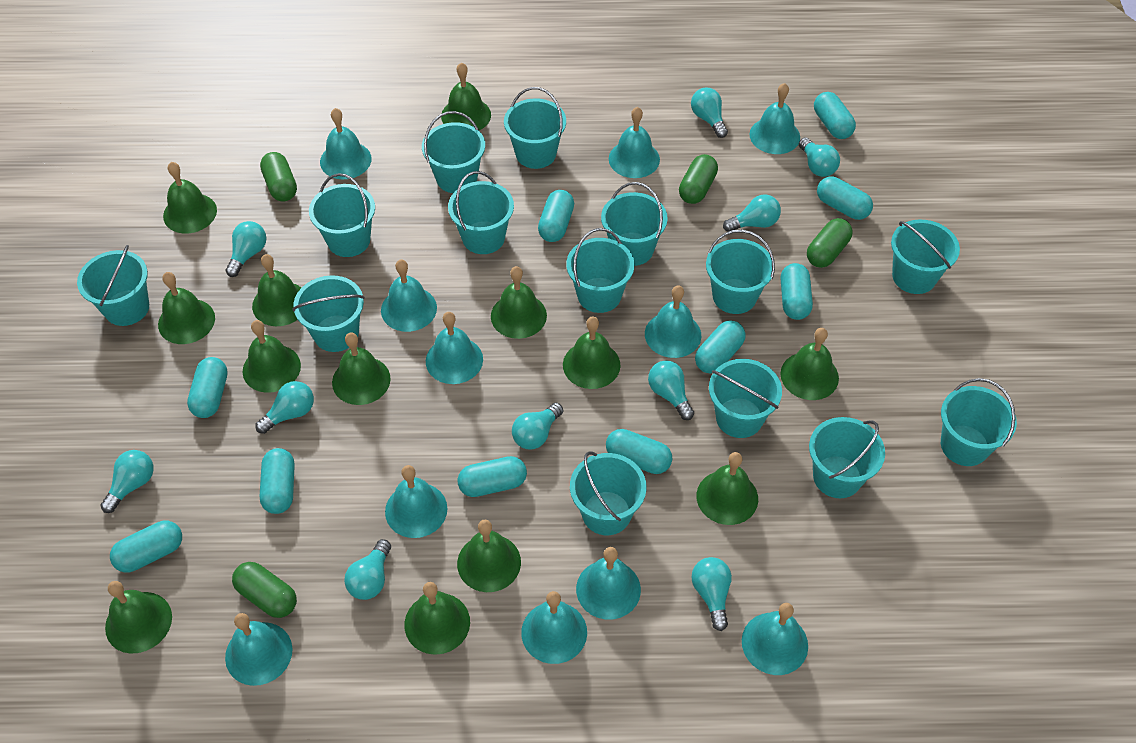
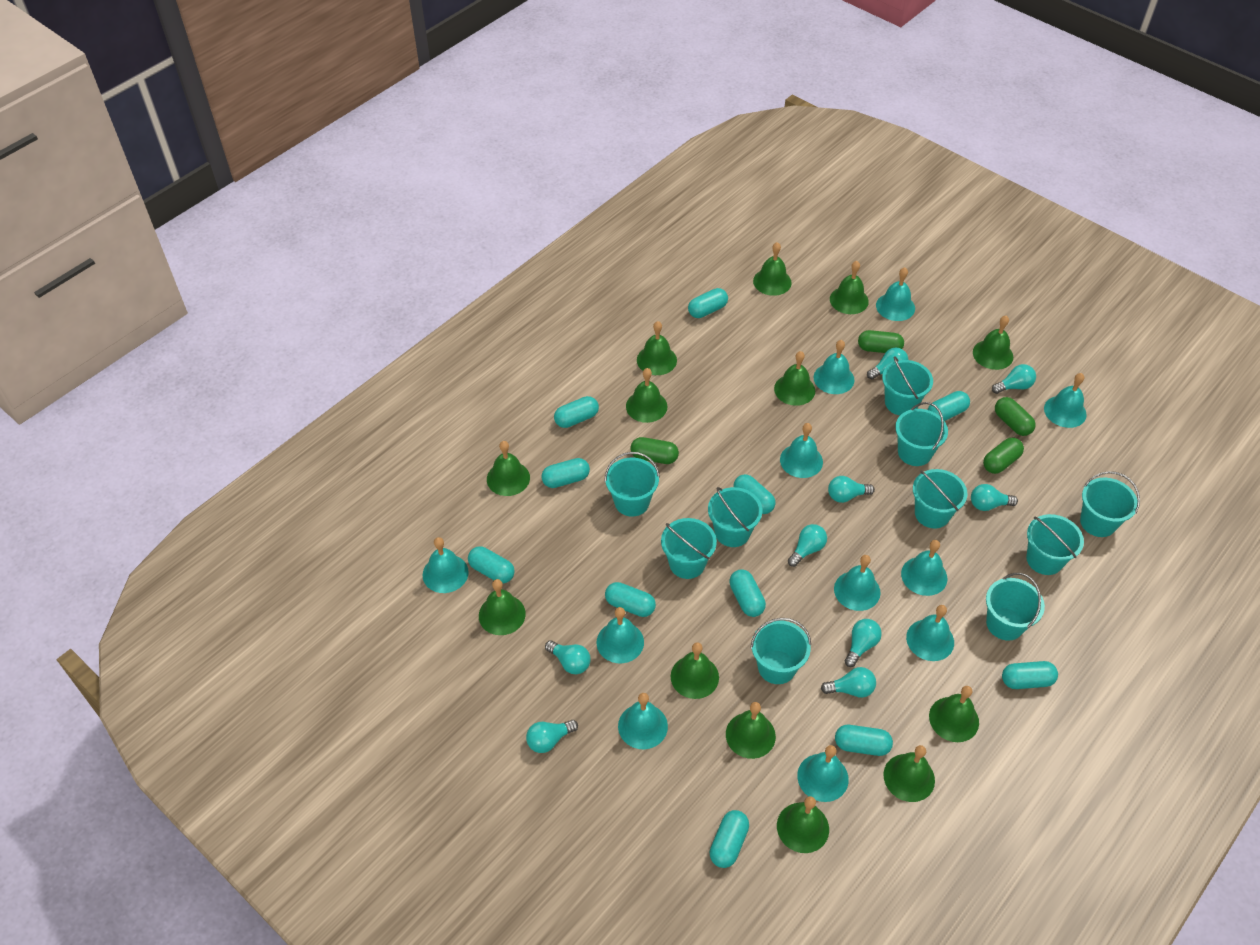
turquoise bucket: 14 -> 10
turquoise capsule: 10 -> 11
turquoise light bulb: 10 -> 9

